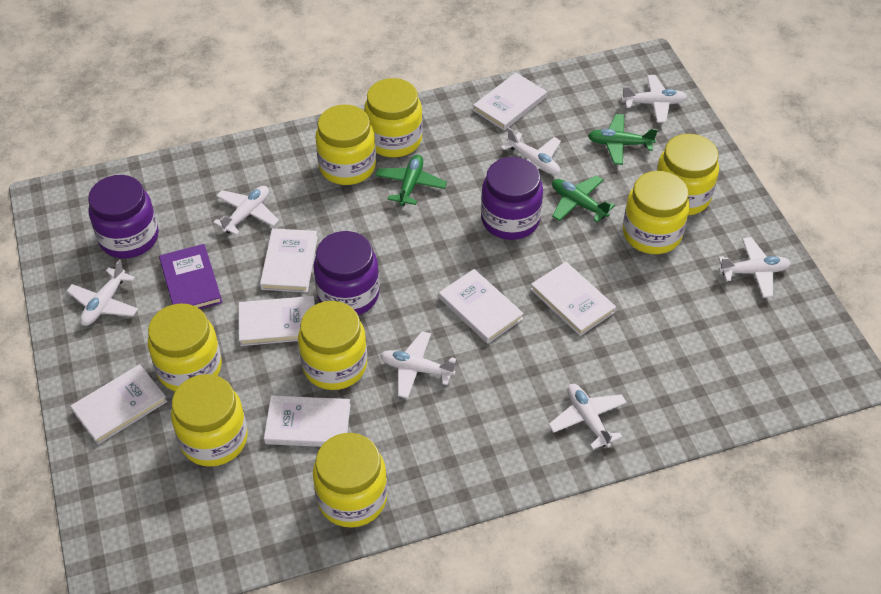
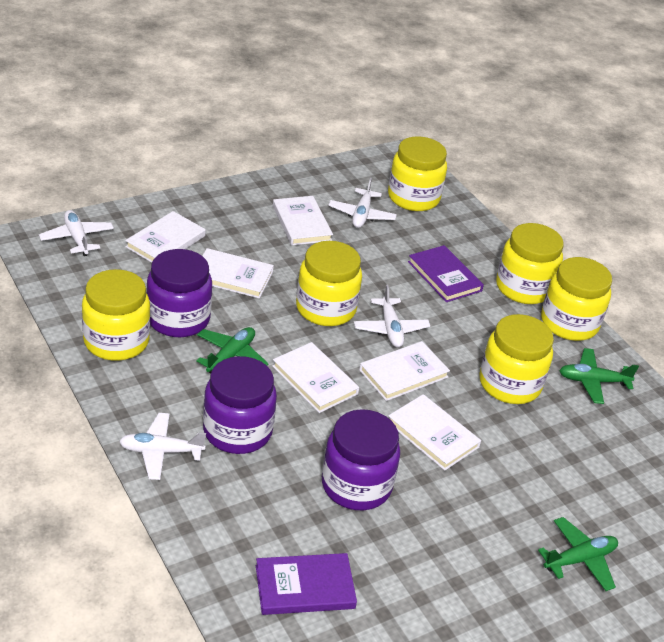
purple book: 1 -> 2
white book: 7 -> 6
white plane: 7 -> 4
yellow jar: 8 -> 6

